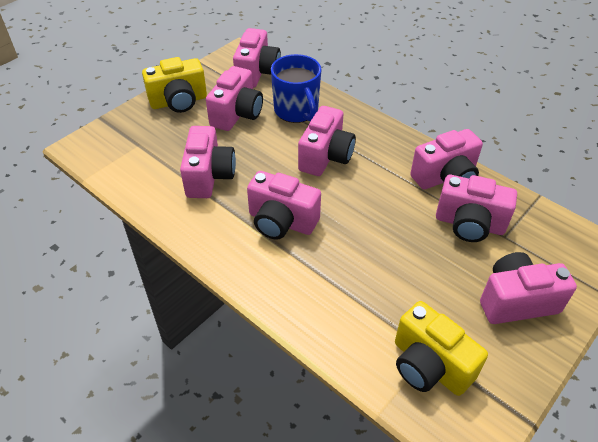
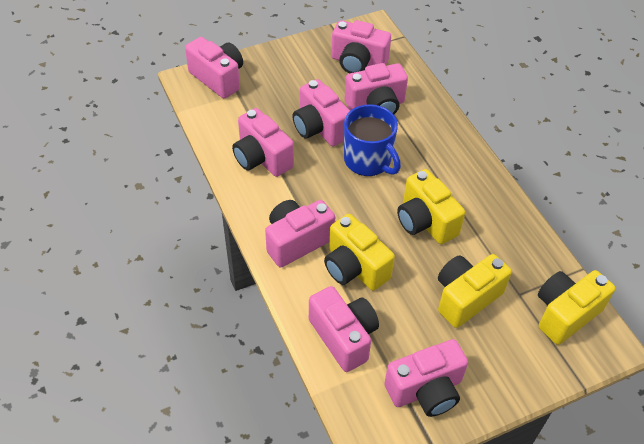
yellow camera: 2 -> 4

